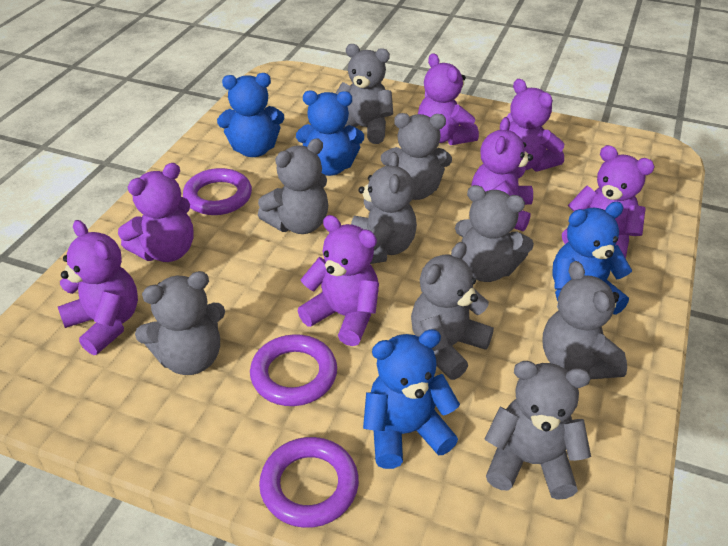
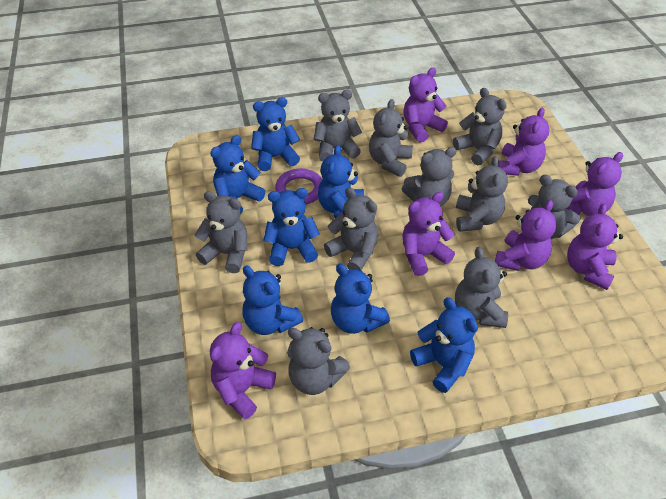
blue teddy bear: 4 -> 7
grey teddy bear: 9 -> 10
purple ring: 3 -> 1

